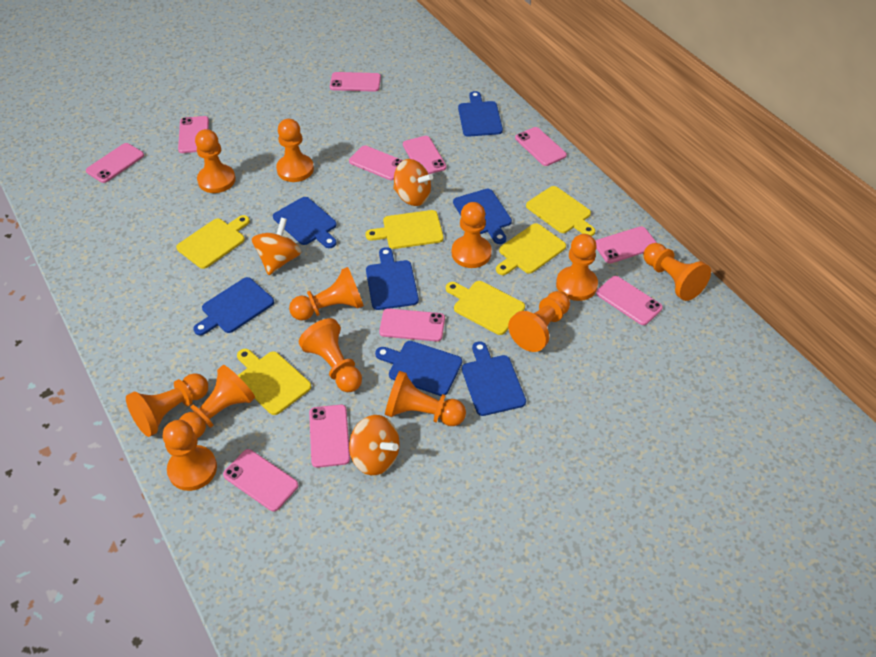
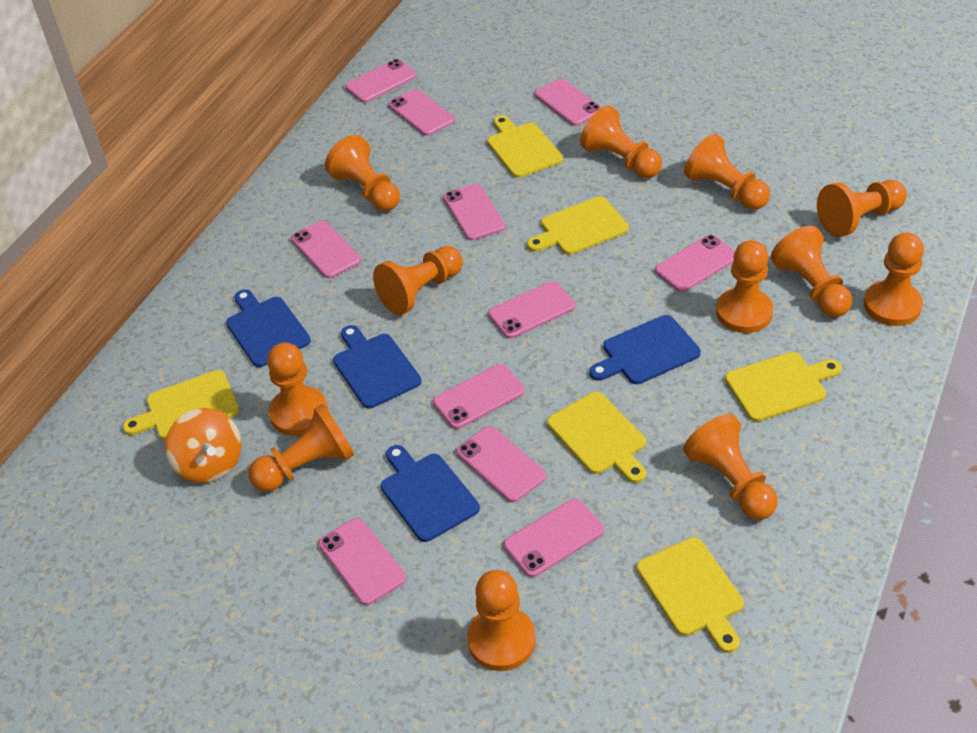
blue cutting board: 7 -> 4
orange spinning top: 3 -> 1

